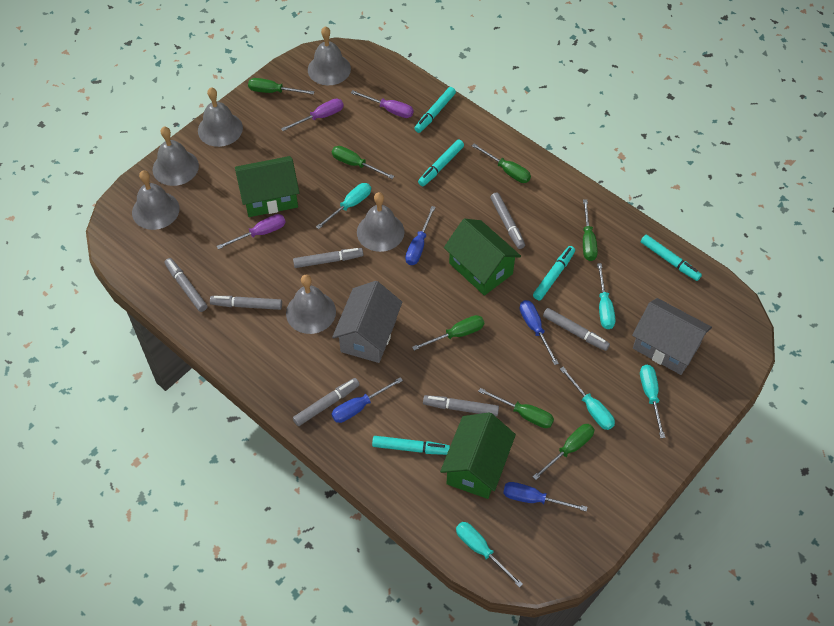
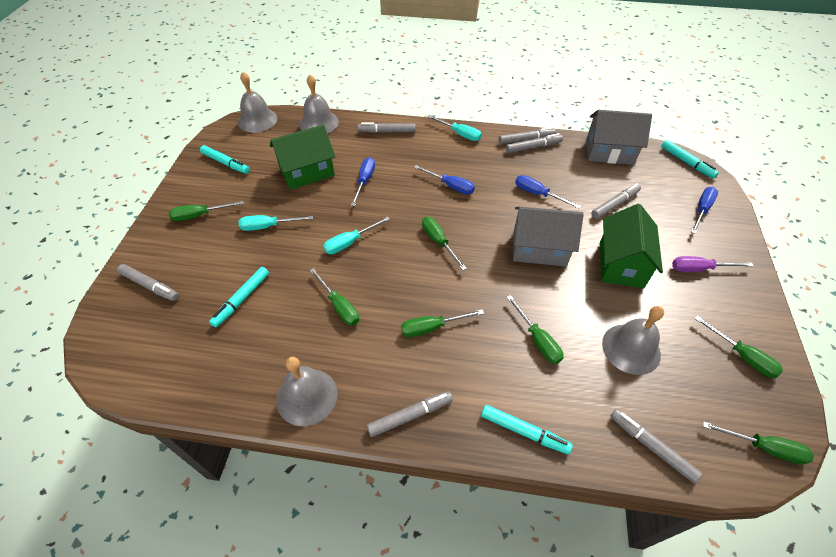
green house: 3 -> 2
grey bell: 6 -> 4
purple screwdriver: 3 -> 1
turquoise marker: 5 -> 4
turquoise screwdriver: 5 -> 3

